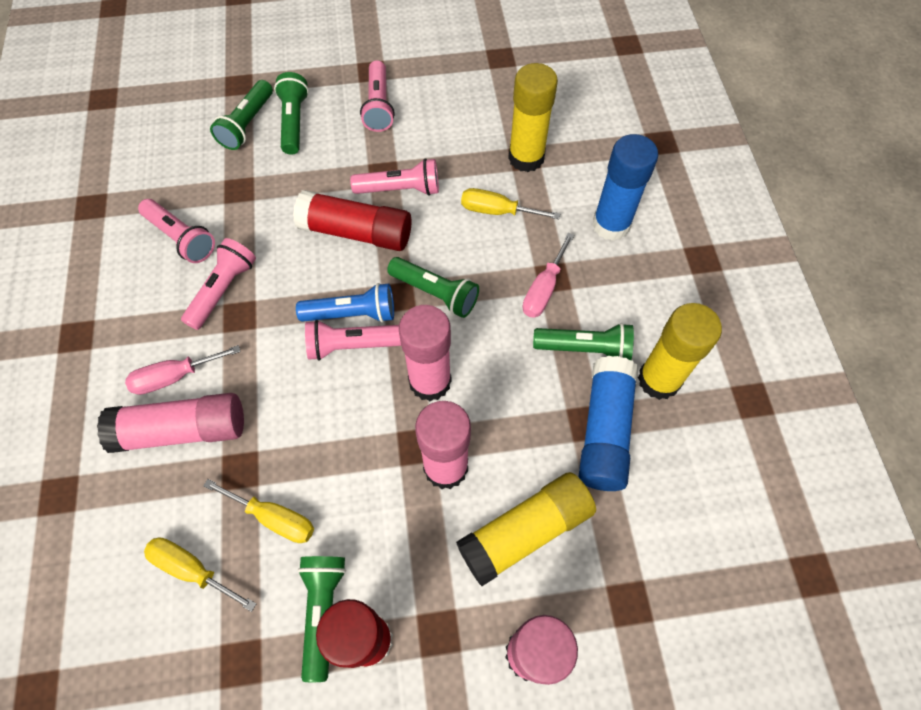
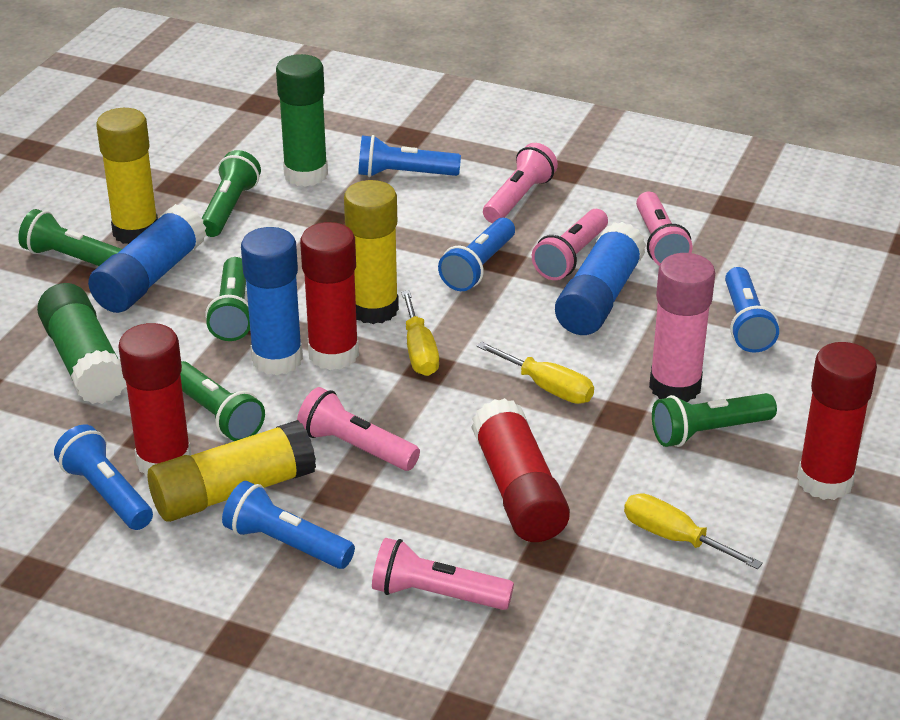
blue flashlight: 1 -> 5
blue glue stick: 2 -> 3
green glue stick: 0 -> 2
pink glue stick: 4 -> 1
pink screwdriver: 2 -> 0
red glue stick: 2 -> 4

